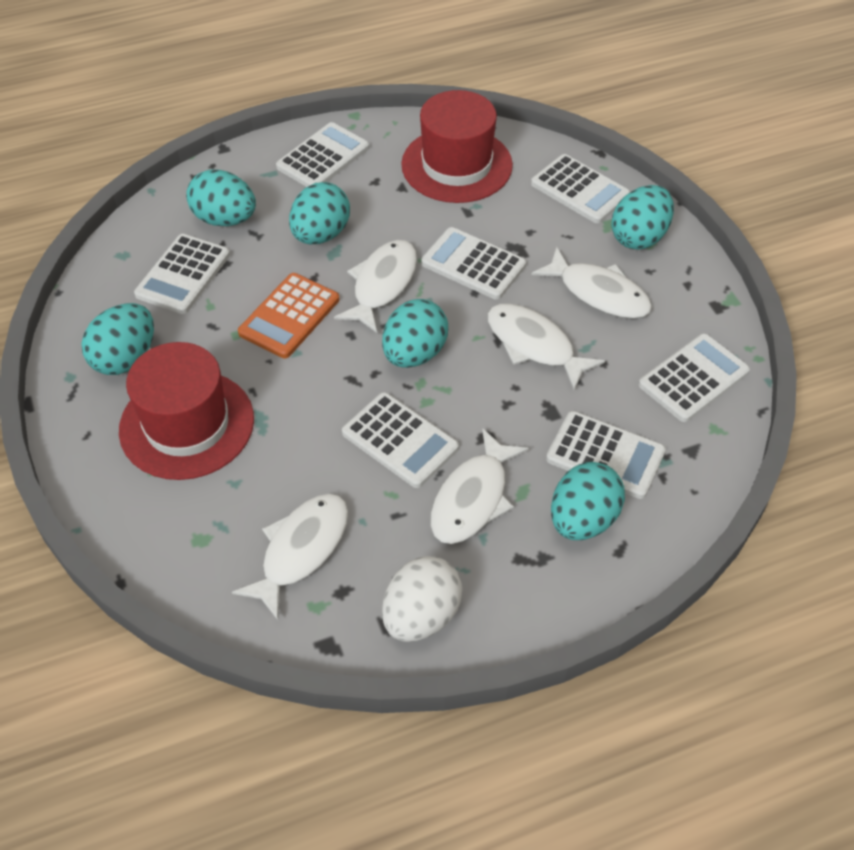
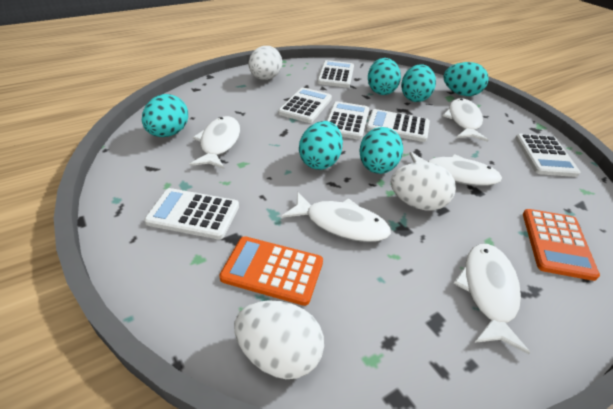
orange calculator: 1 -> 2
red hat: 2 -> 0
white calculator: 7 -> 6
white egg: 1 -> 3

